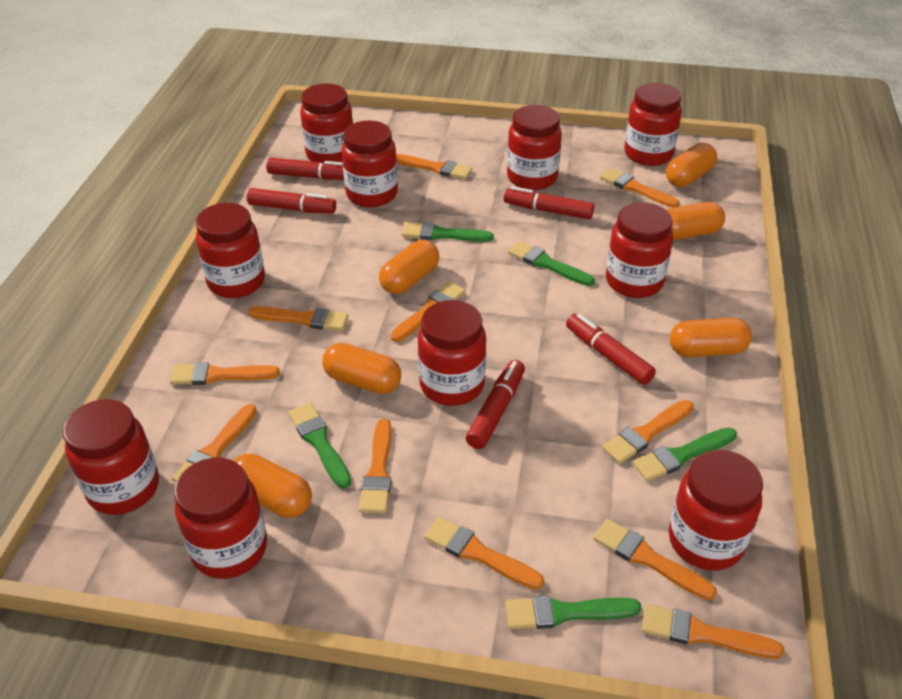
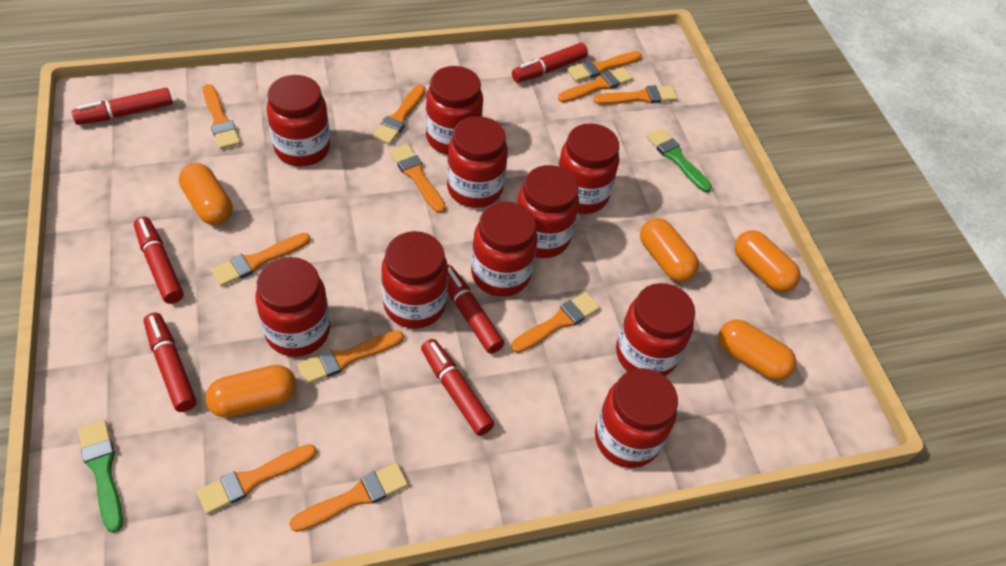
green brush: 5 -> 2
orange capsule: 6 -> 5
red marker: 5 -> 6

